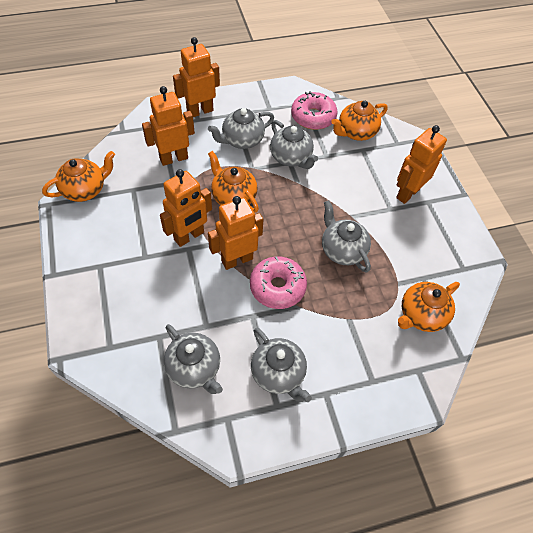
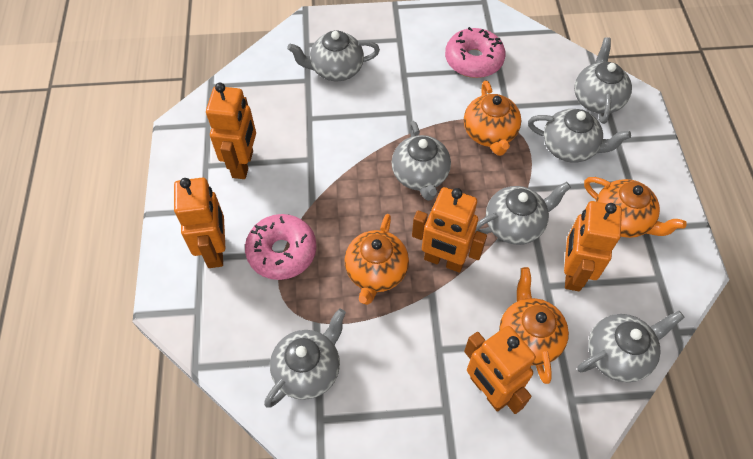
grey teapot: 5 -> 7

